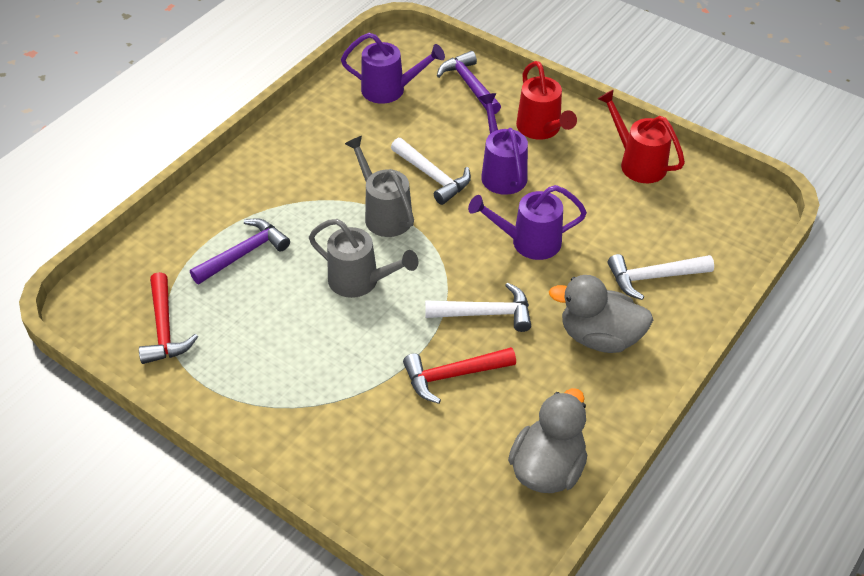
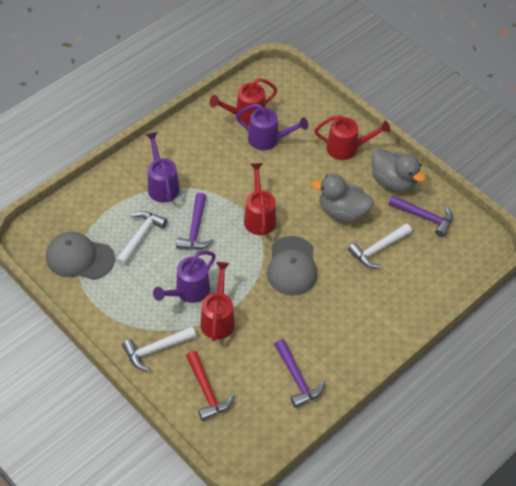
grey cap: 0 -> 2
grey watering can: 2 -> 0
purple hammer: 2 -> 3
red hammer: 2 -> 1
red watering can: 2 -> 4

